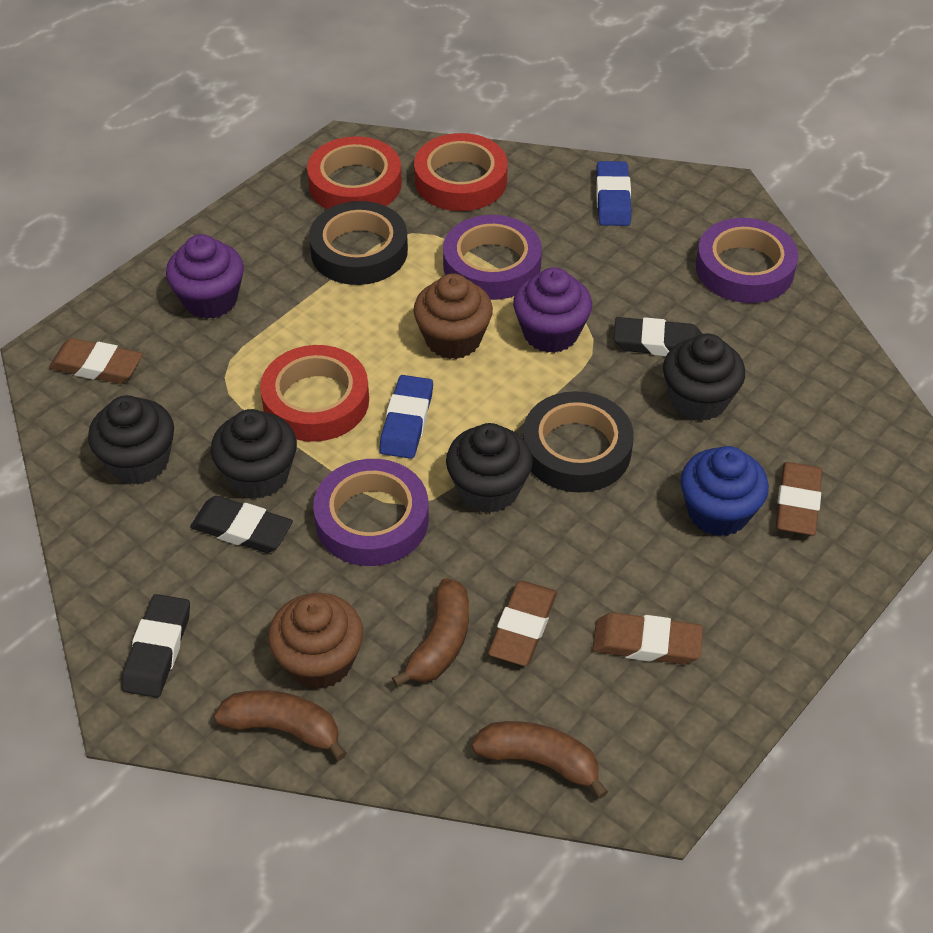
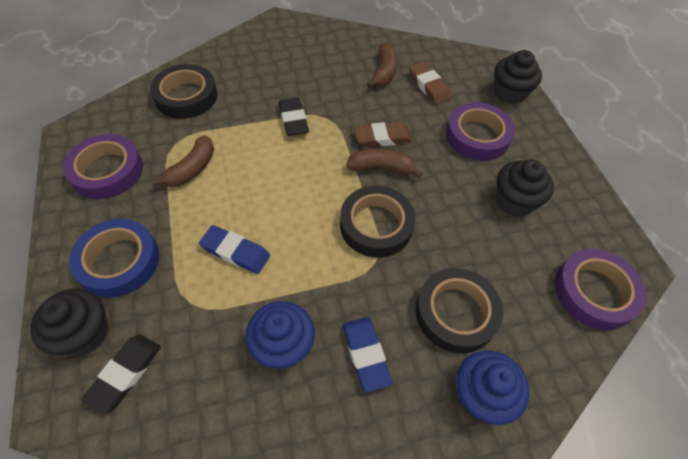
black cupcake: 4 -> 3
black eraser: 3 -> 2
black tape: 2 -> 3
blue cupcake: 1 -> 2
blue tape: 0 -> 1
brown cupcake: 2 -> 0
brown eraser: 4 -> 2
purple cupcake: 2 -> 0
red tape: 3 -> 0

